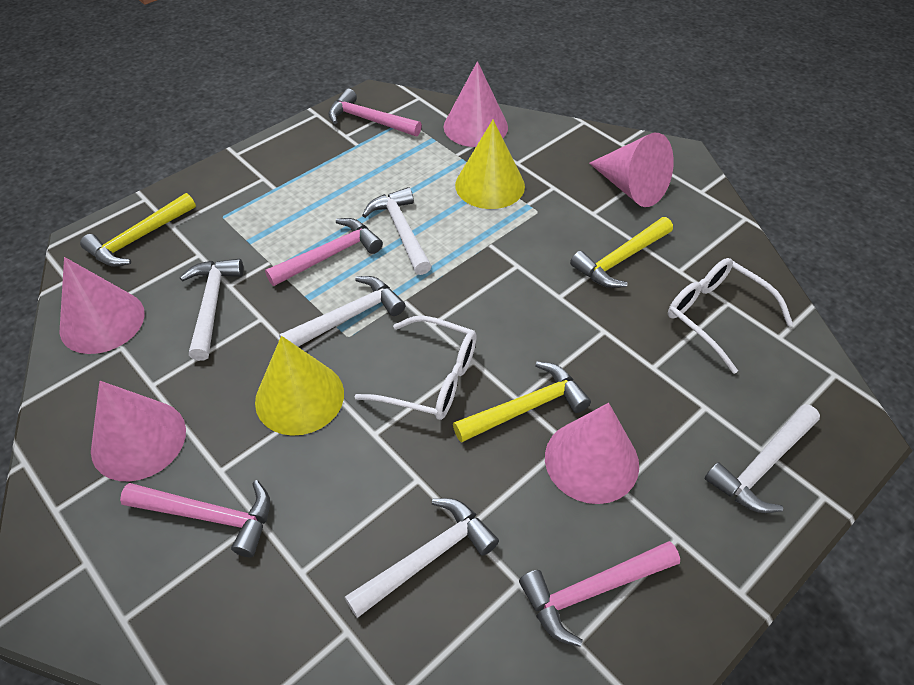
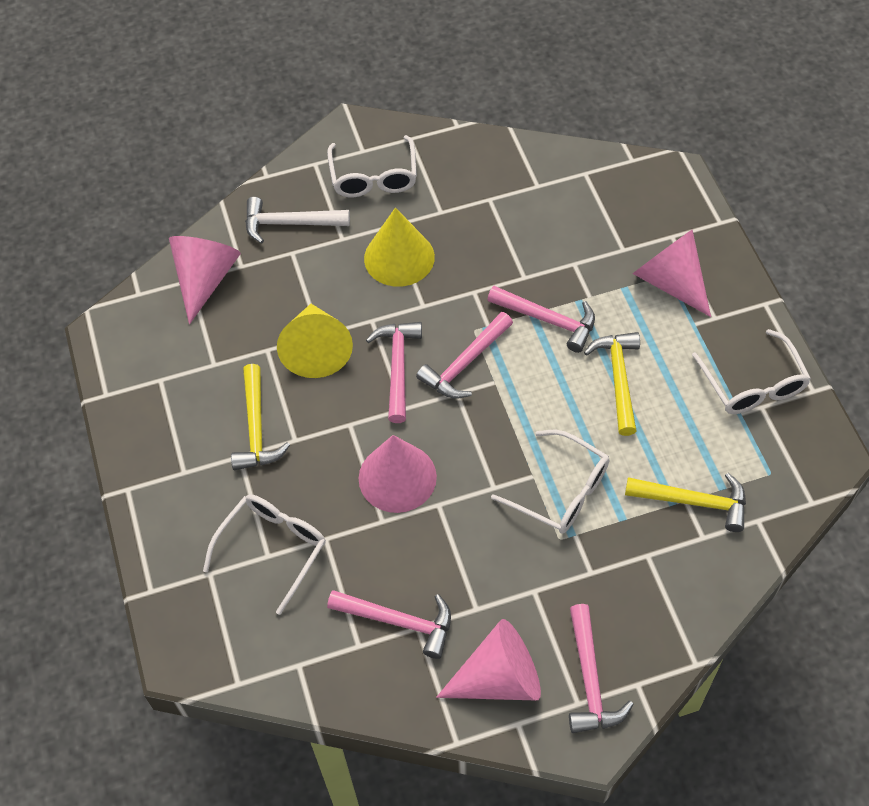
pink cone: 5 -> 4
pink hammer: 4 -> 5
white glasses: 2 -> 4
white hammer: 5 -> 1

